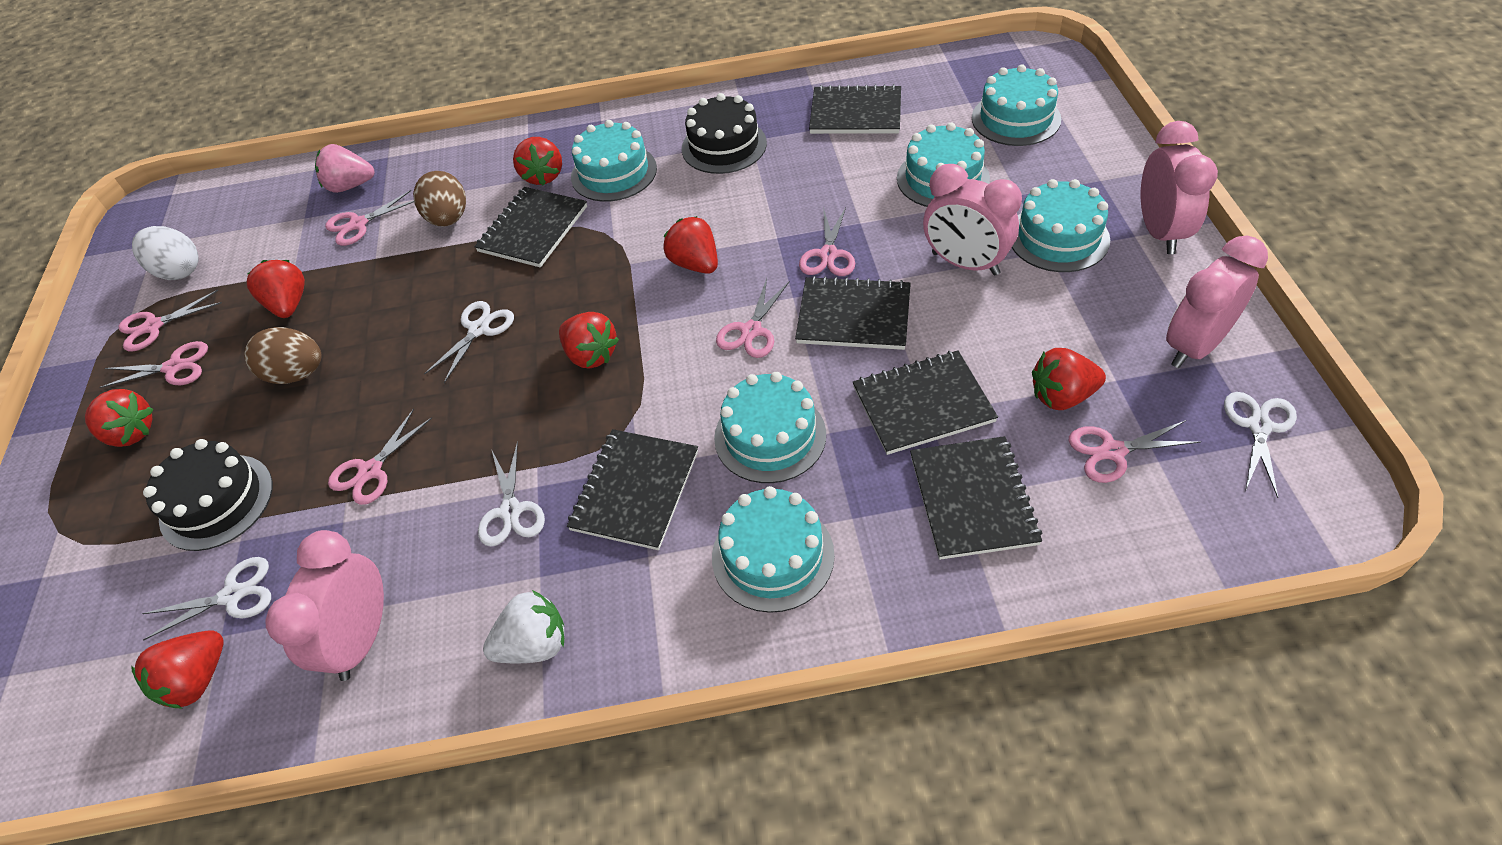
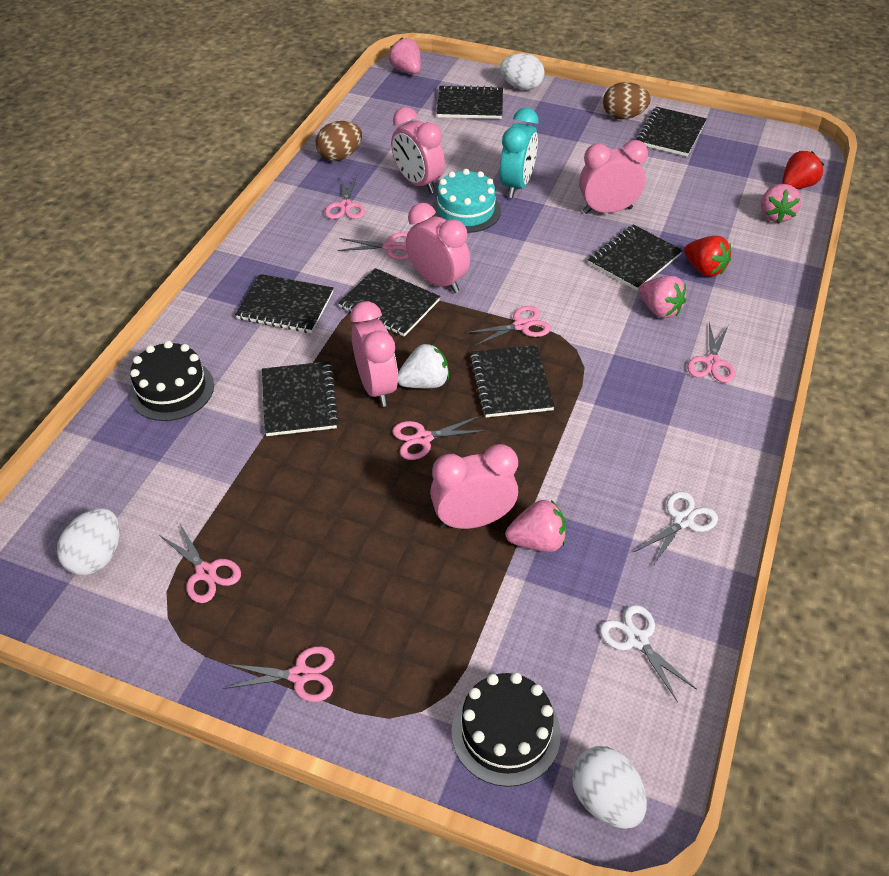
black notebook: 6 -> 7
pink clock: 4 -> 5
pink strawberry: 1 -> 4
red strawberry: 7 -> 2
turquoise cake: 6 -> 1
turquoise clock: 0 -> 1
white egg: 1 -> 3
white scissors: 4 -> 2

